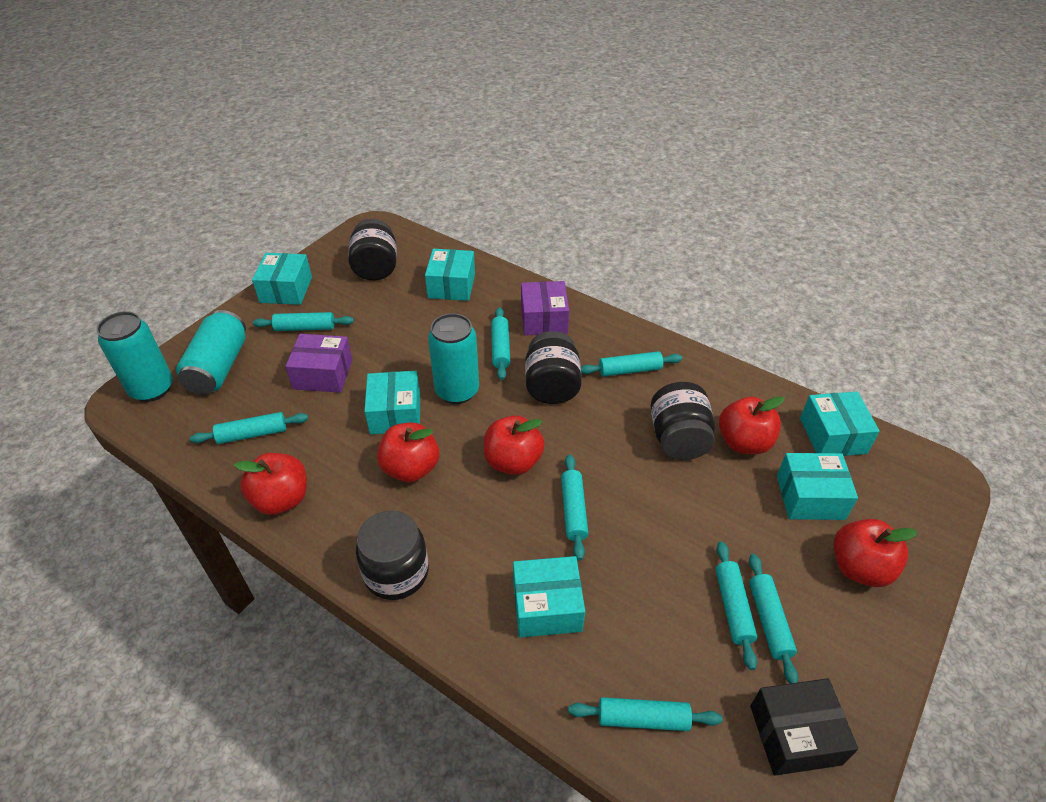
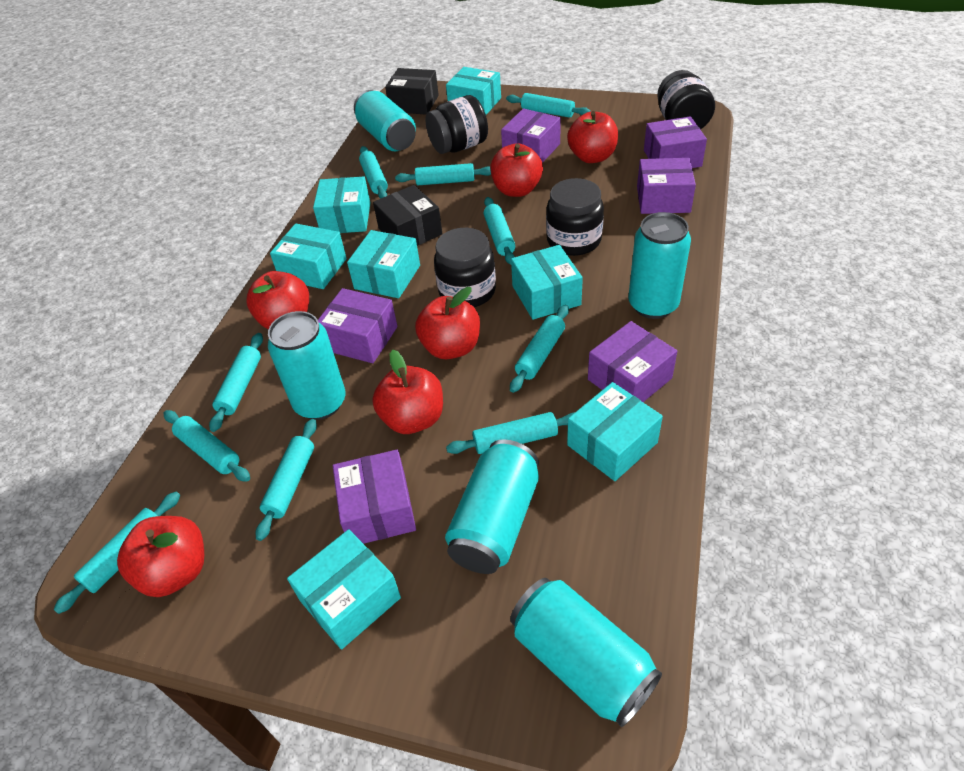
black box: 1 -> 2
purple box: 2 -> 6
red apple: 5 -> 6
turquoise box: 6 -> 7
turquoise can: 3 -> 5
turquoise rolling pin: 8 -> 10

